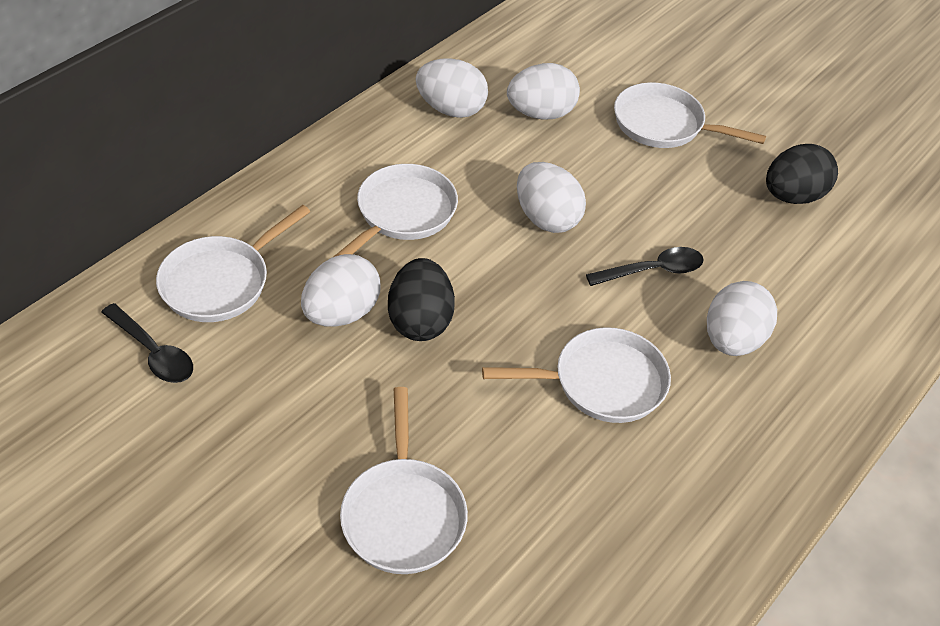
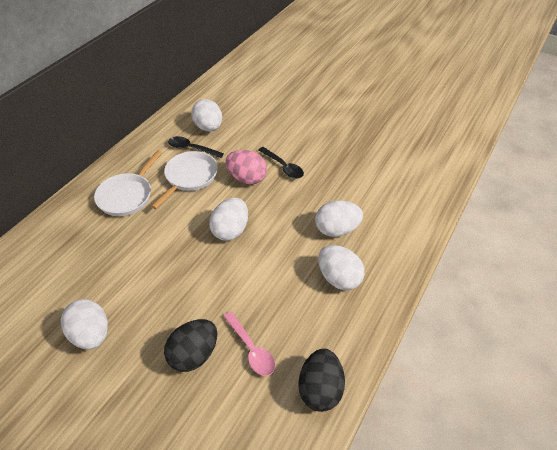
pink egg: 0 -> 1
pink spoon: 0 -> 1
white pan: 5 -> 2

